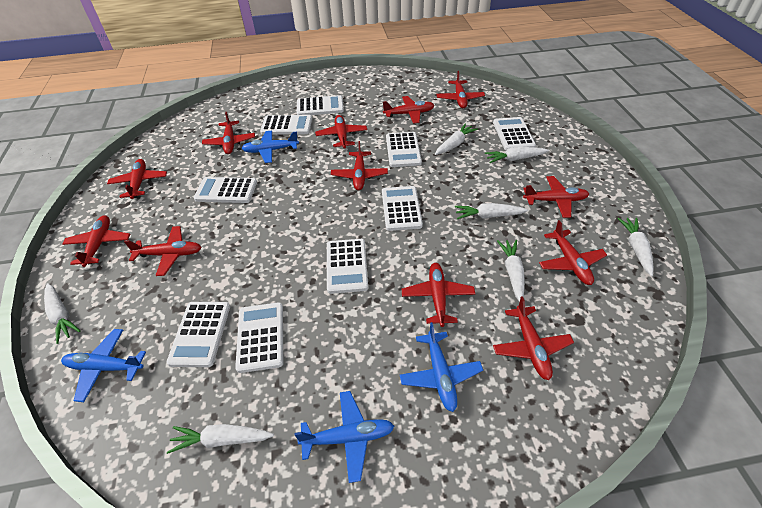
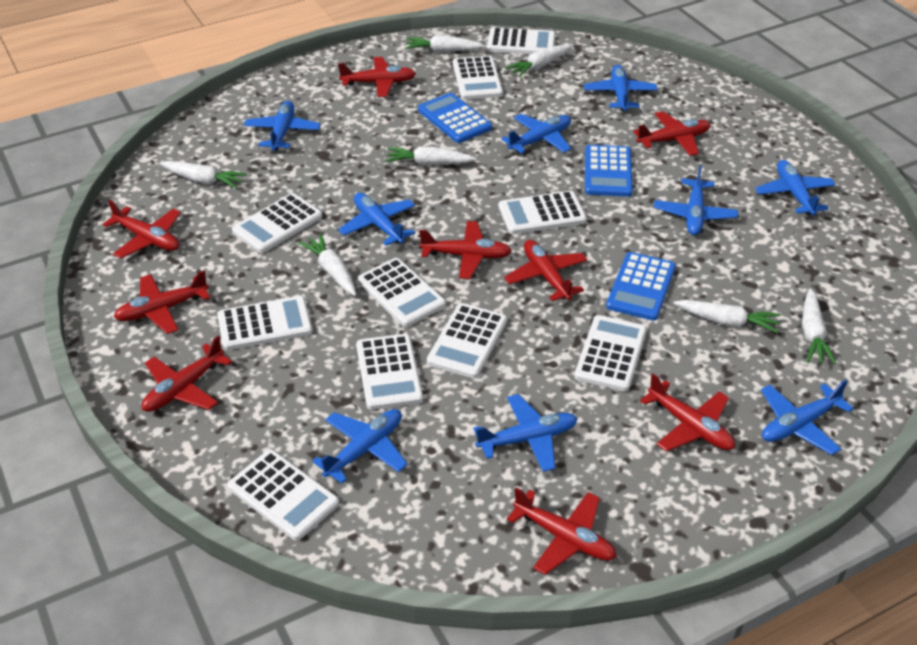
blue calculator: 0 -> 3
blue plane: 4 -> 9
red plane: 12 -> 9
white calculator: 9 -> 10

